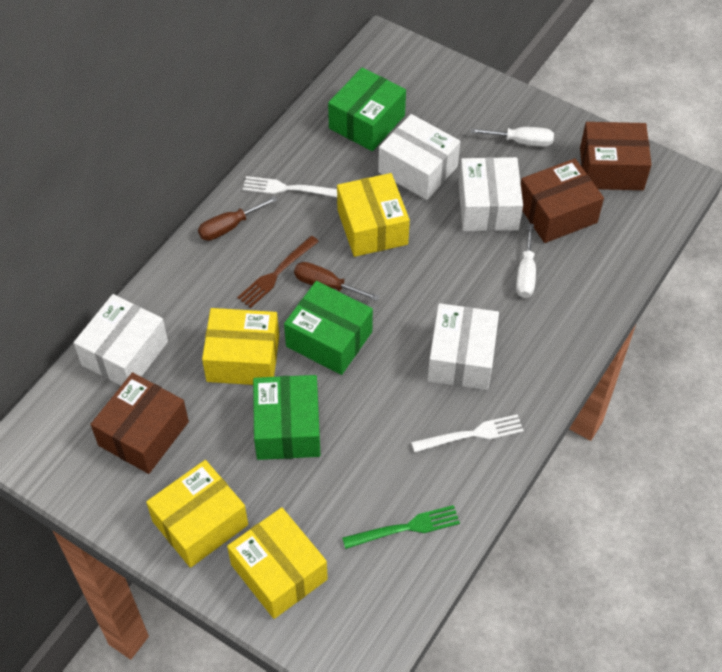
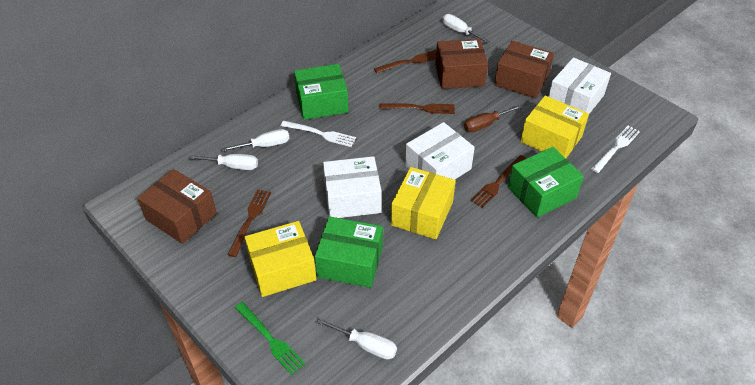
brown fork: 1 -> 4
brown screwdriver: 2 -> 1
white box: 4 -> 3
white screwdriver: 2 -> 4
yellow box: 4 -> 3

